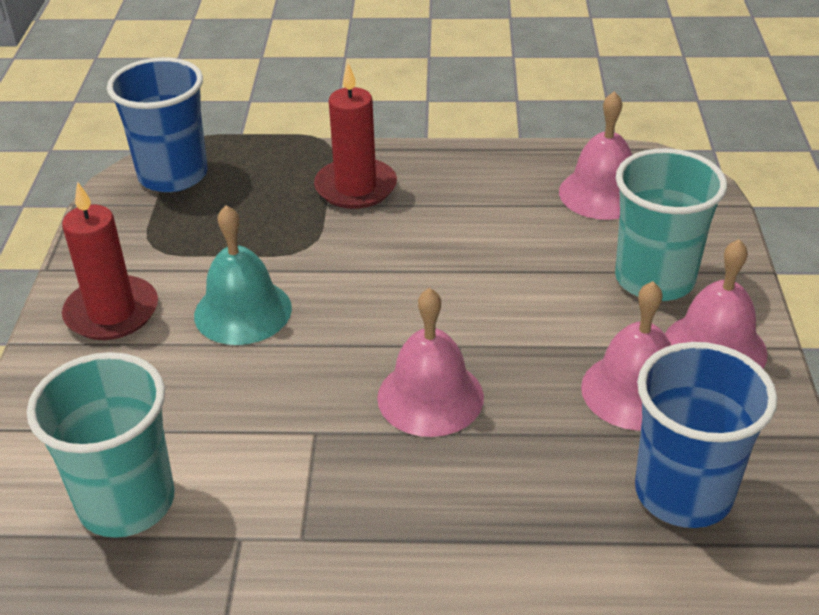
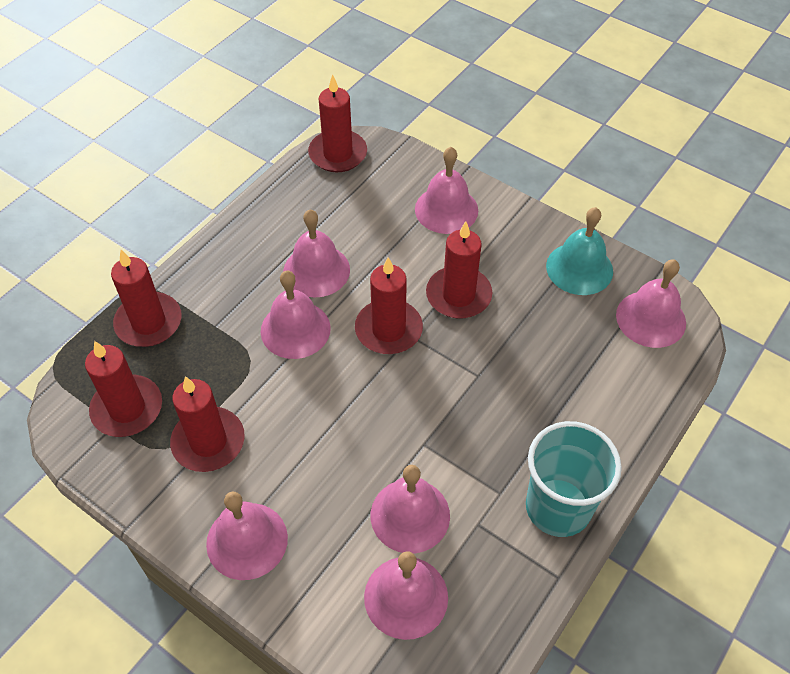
blue cup: 2 -> 0
pink bell: 4 -> 7
red candle: 2 -> 6
turquoise cup: 2 -> 1

